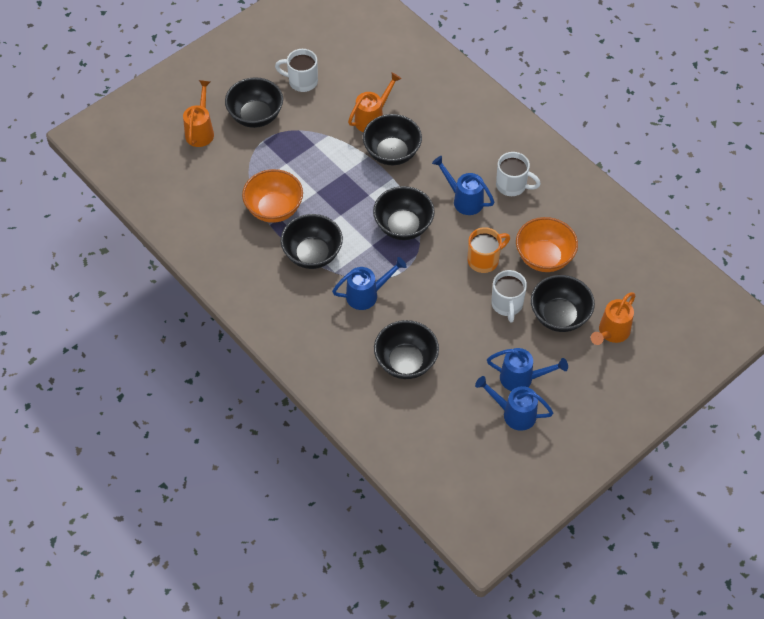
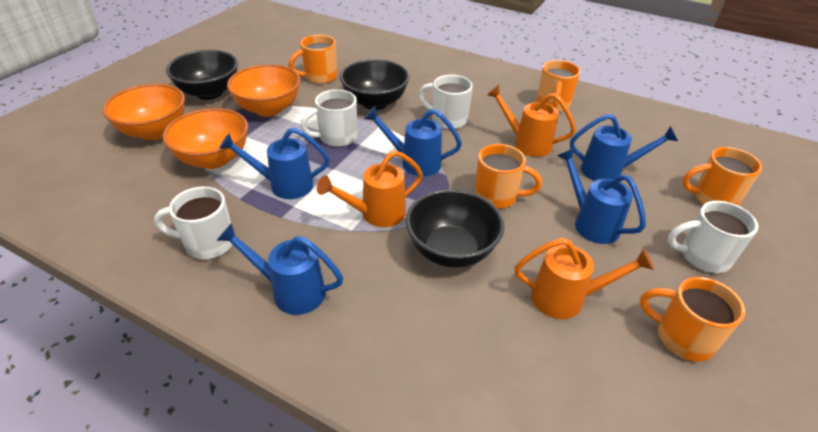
black bowl: 6 -> 3
blue watering can: 4 -> 5
orange bowl: 2 -> 3
orange mug: 1 -> 5
white mug: 3 -> 4

